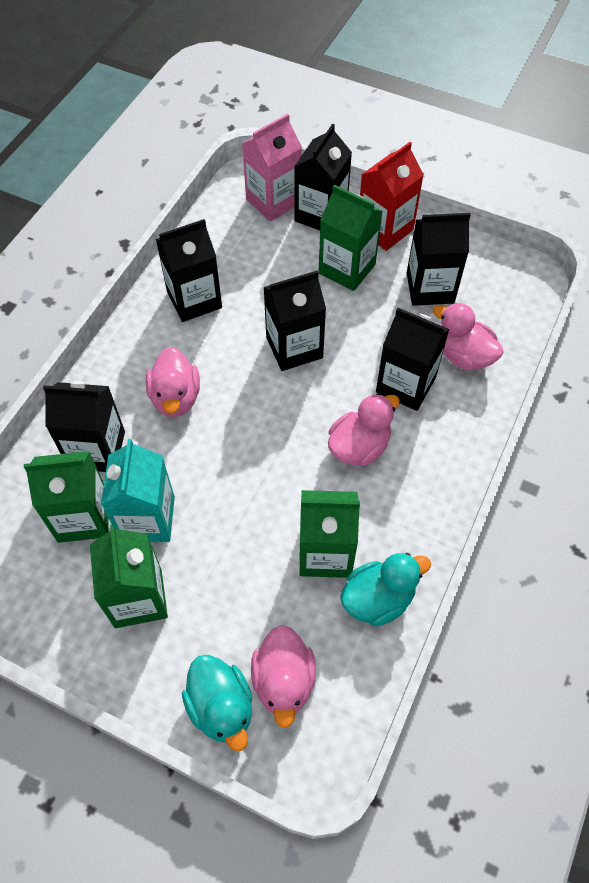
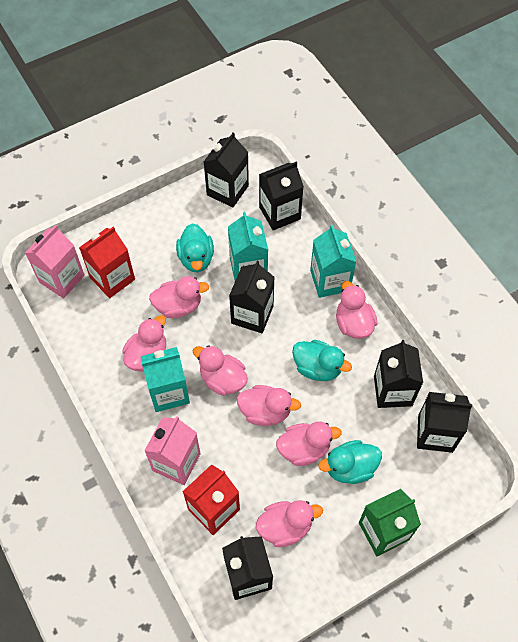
green carton: 4 -> 1
pink carton: 1 -> 2
pink duck: 4 -> 7
red carton: 1 -> 2
turquoise carton: 1 -> 3
turquoise duck: 2 -> 3

